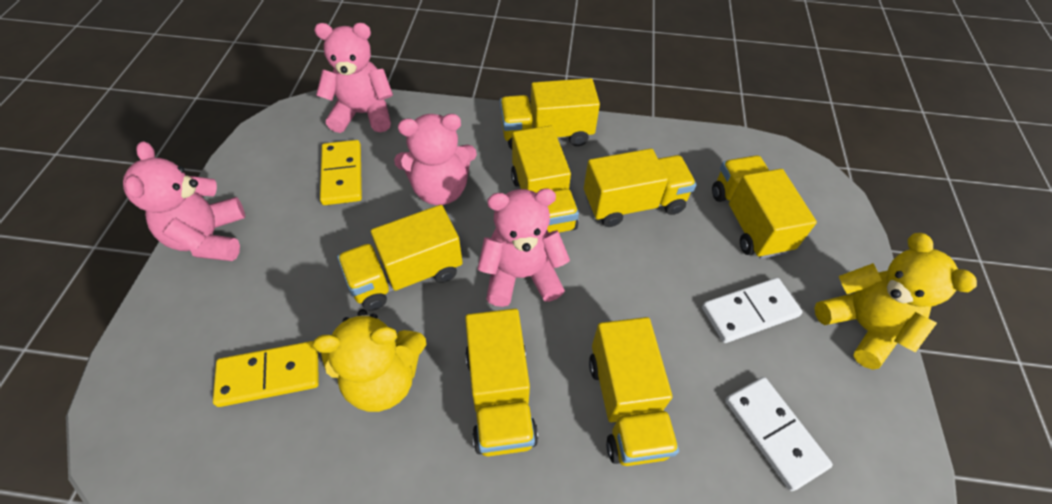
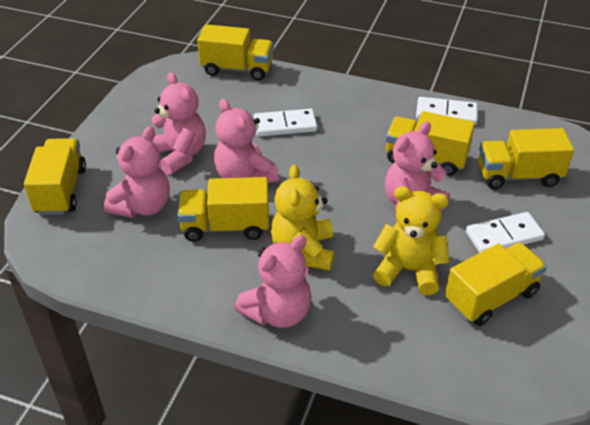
pink teddy bear: 4 -> 5
white domino: 2 -> 3
yellow domino: 2 -> 0
yellow truck: 7 -> 6

